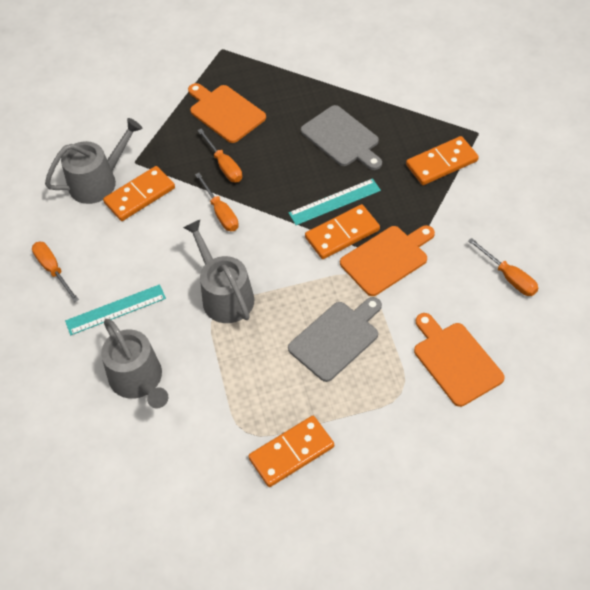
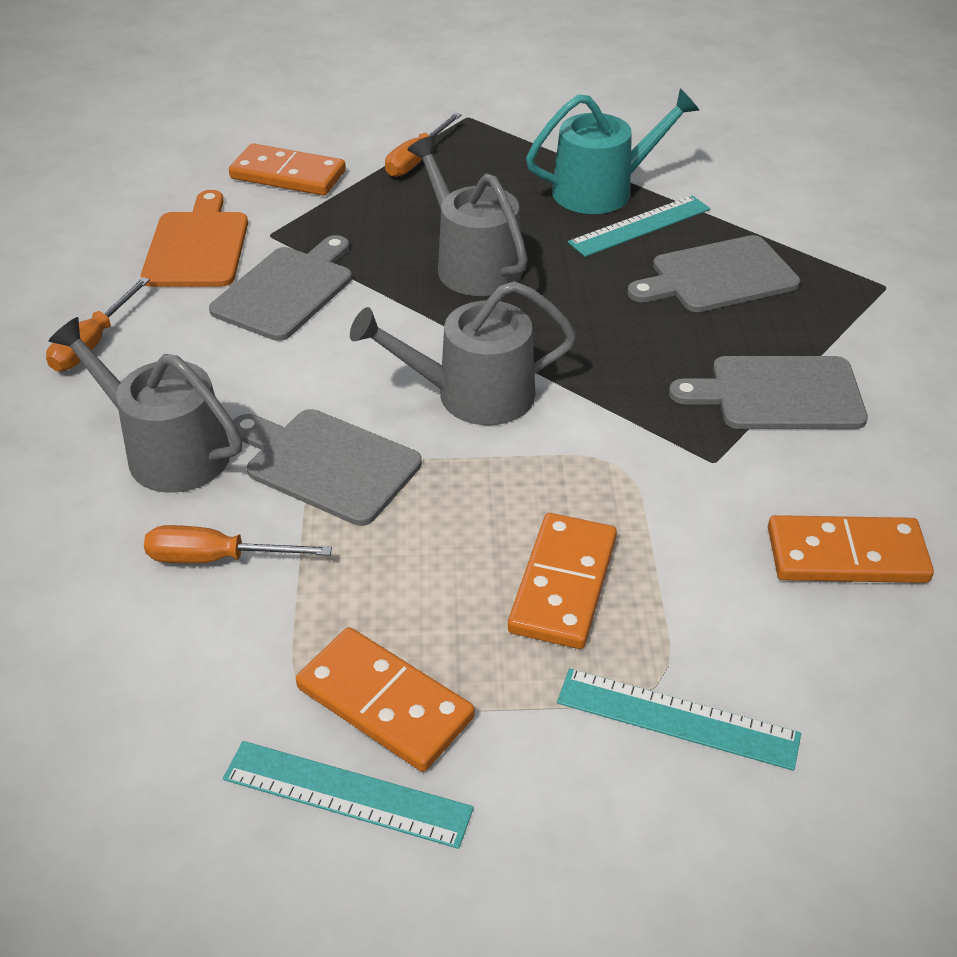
grey cutting board: 2 -> 4
orange cutting board: 3 -> 1
orange screwdriver: 4 -> 3
turquoise ruler: 2 -> 3
turquoise watering can: 0 -> 1

